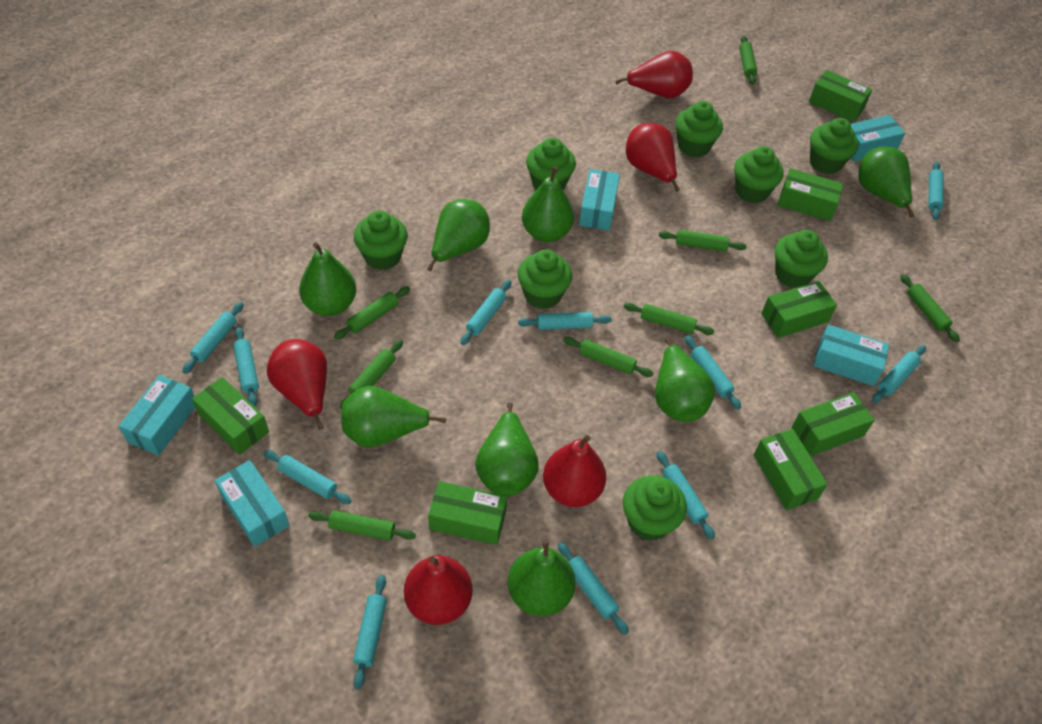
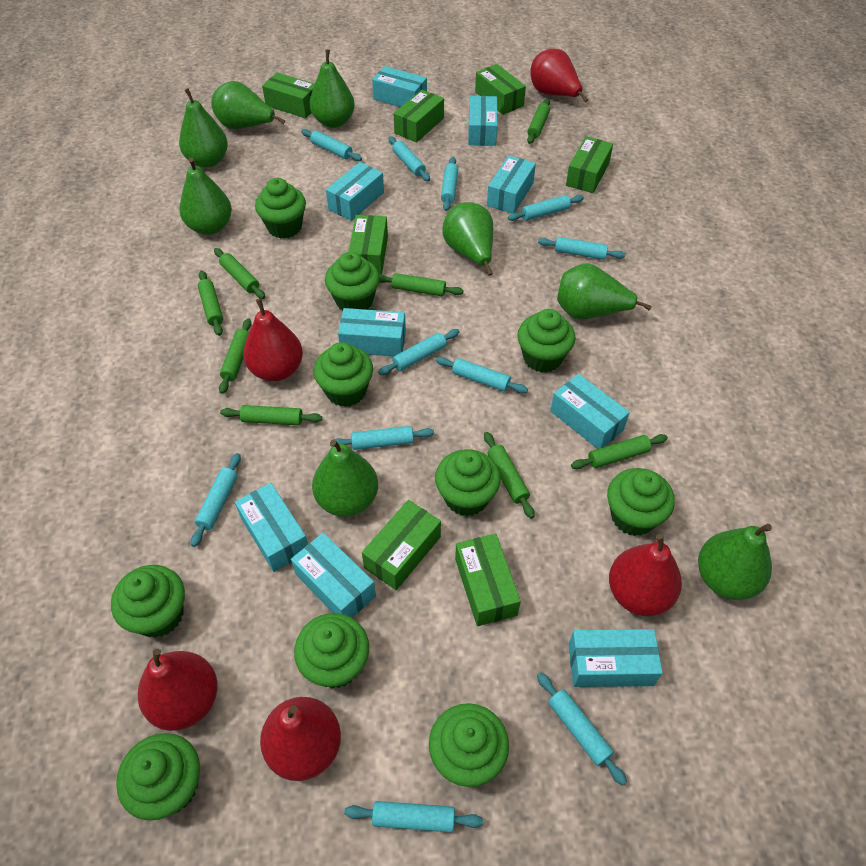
green cupcake: 8 -> 10
turquoise box: 5 -> 9

